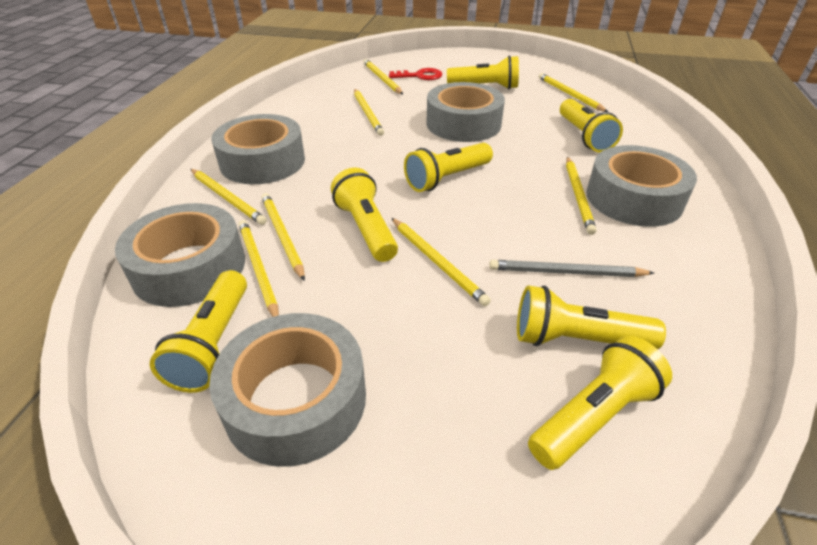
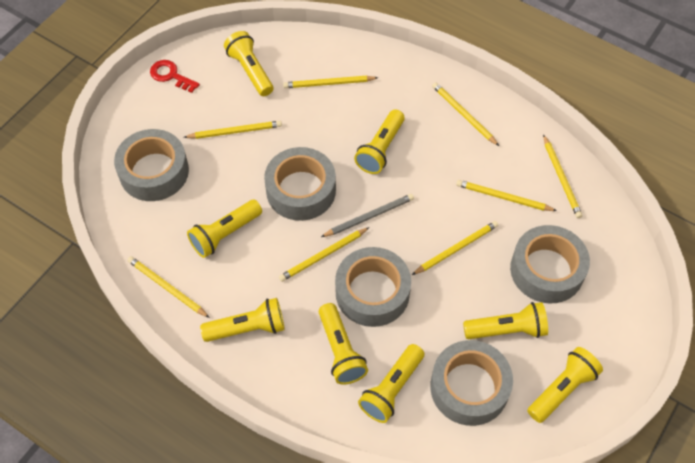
yellow flashlight: 7 -> 8

